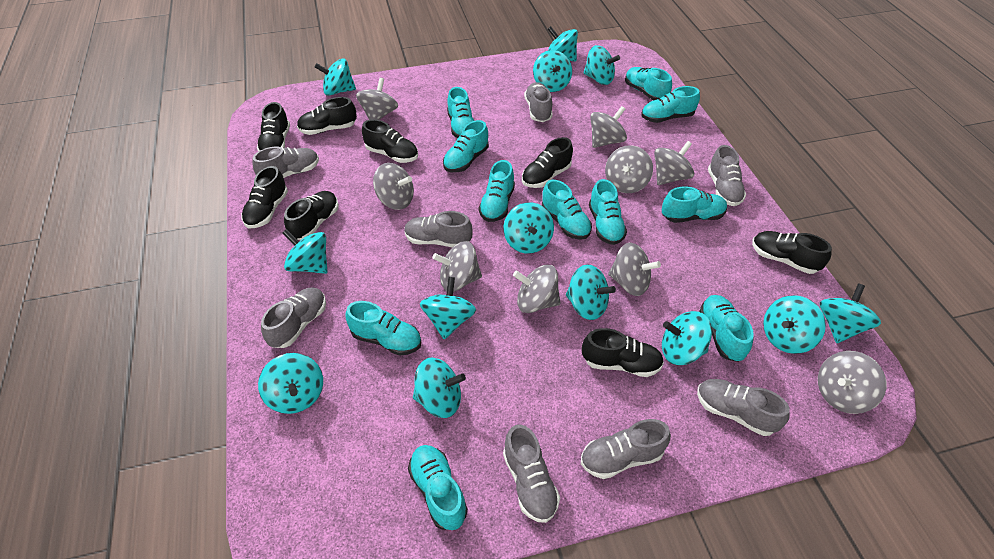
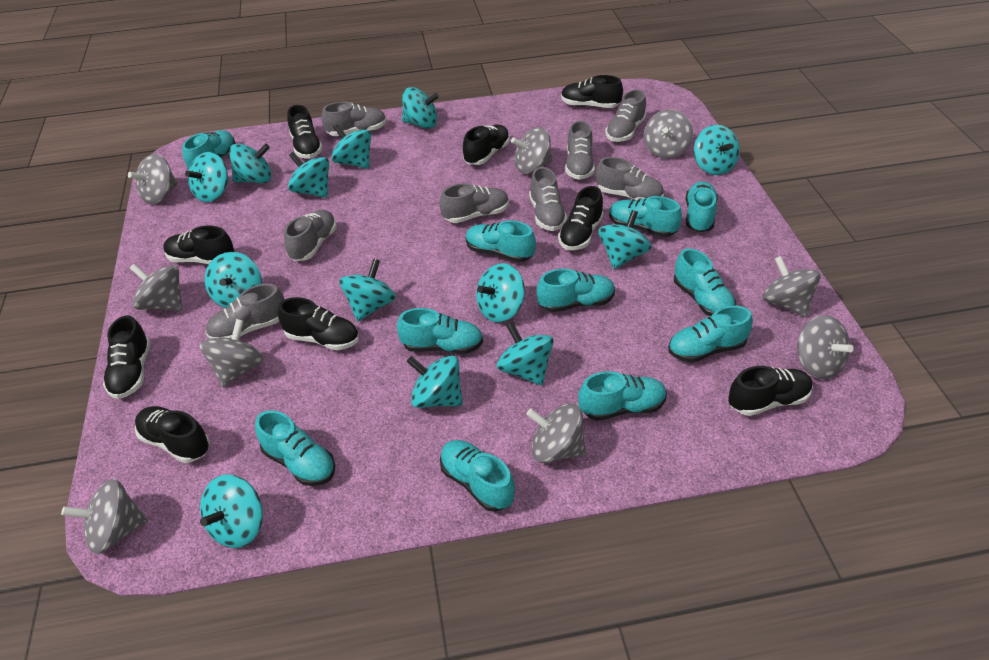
black shoe: 8 -> 9

